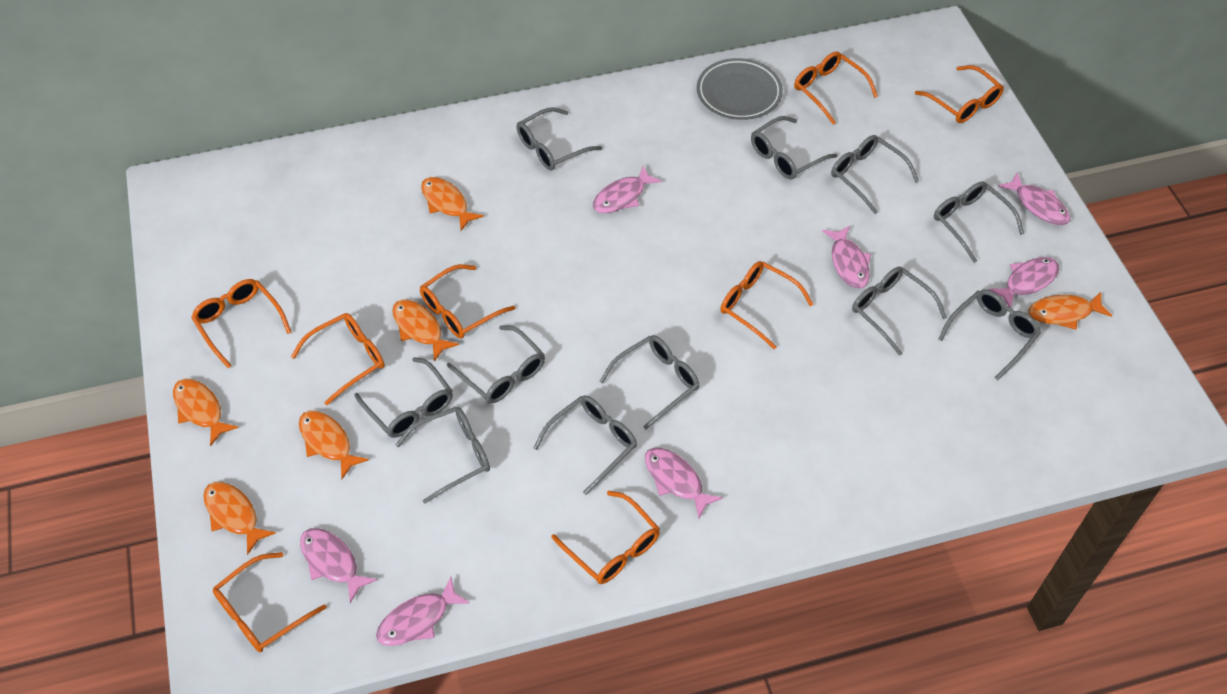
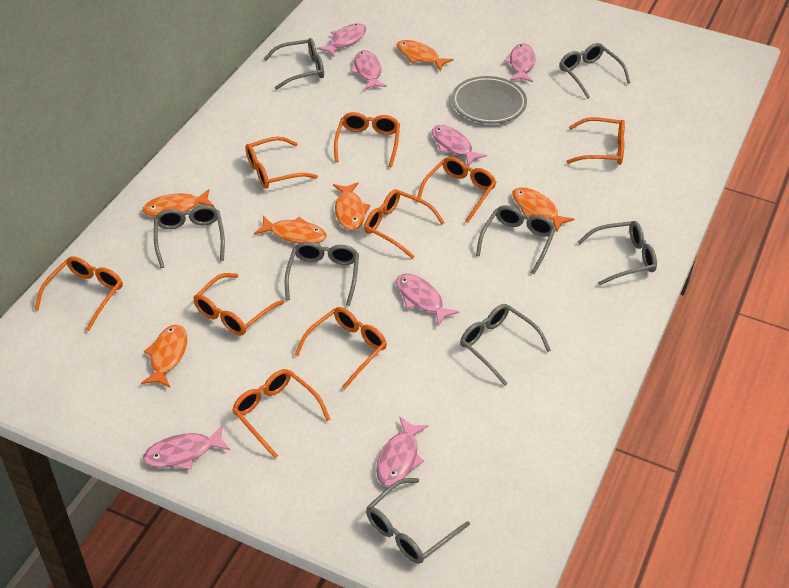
grey glasses: 11 -> 8
orange glasses: 8 -> 9

